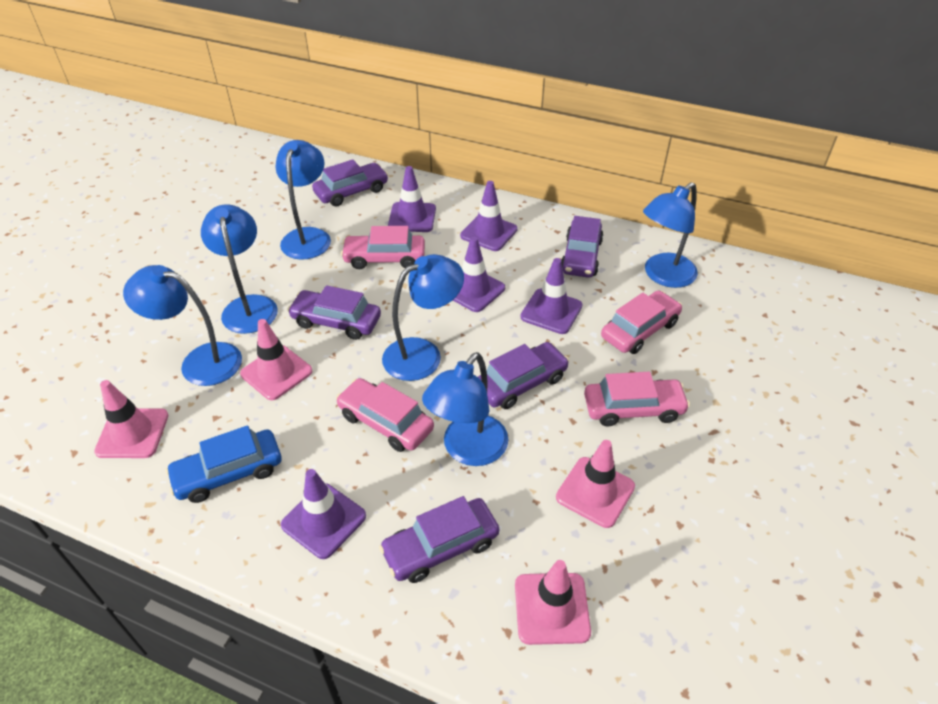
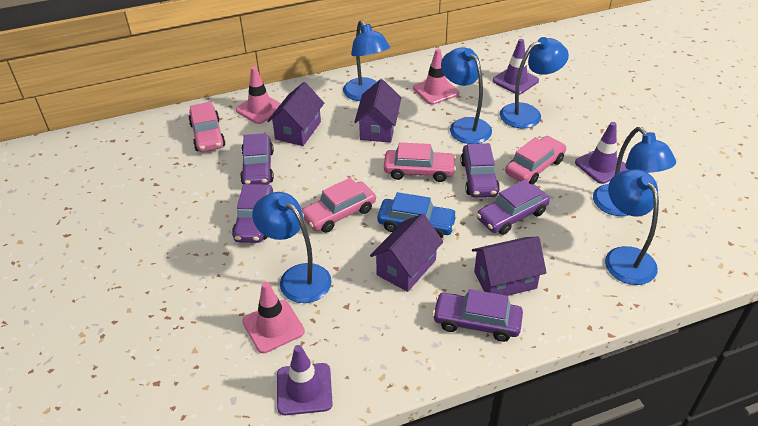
pink traffic cone: 4 -> 3
purple house: 0 -> 4
purple traffic cone: 5 -> 3

